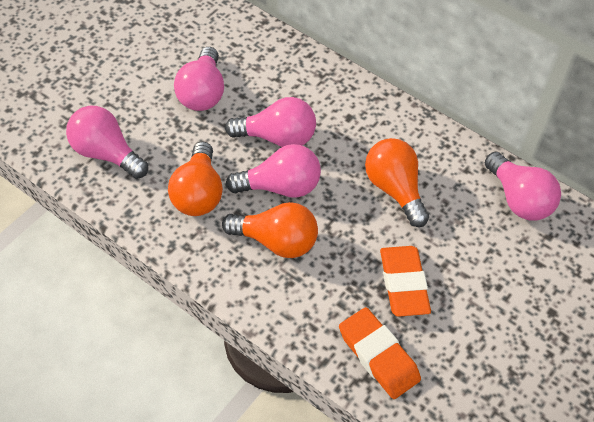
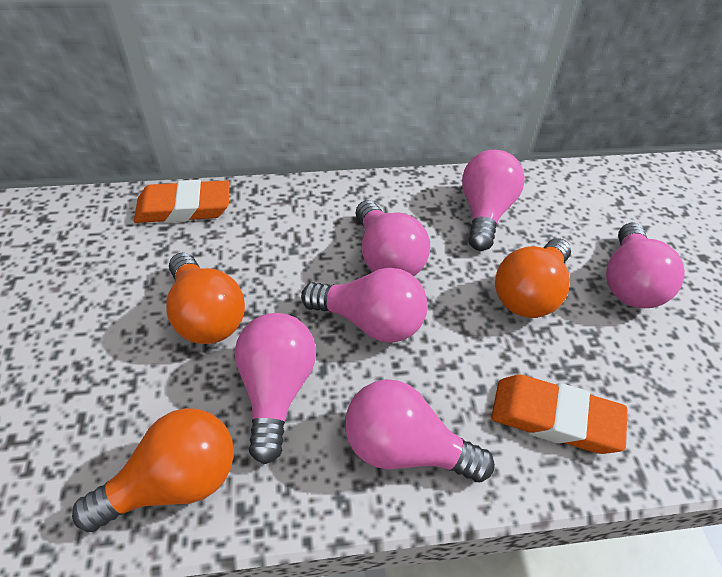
pink light bulb: 5 -> 6

